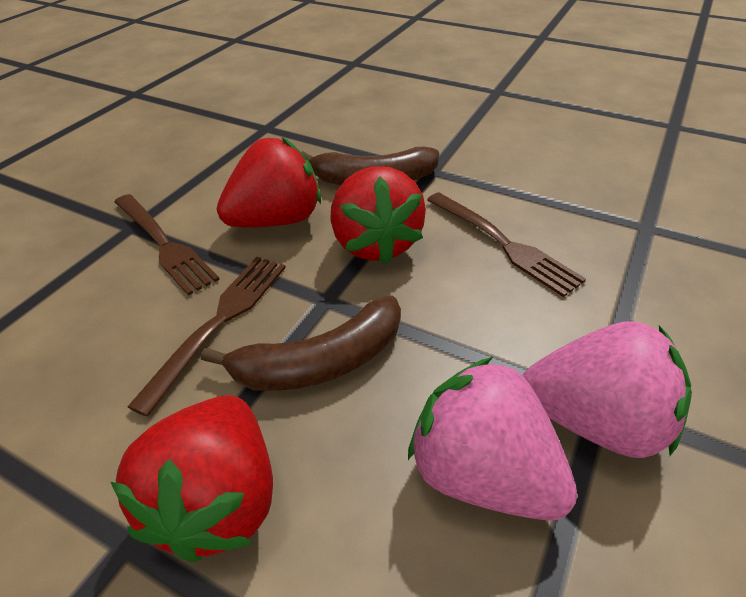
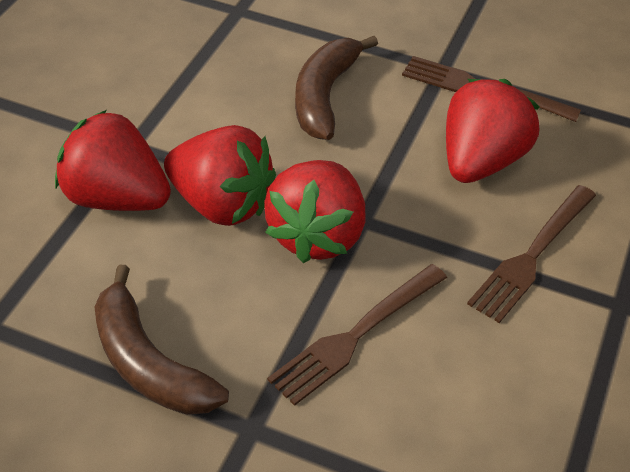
pink strawberry: 2 -> 0
red strawberry: 3 -> 4

